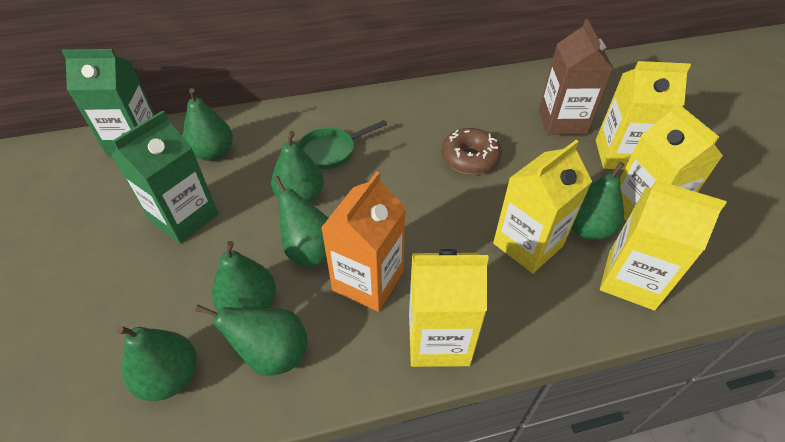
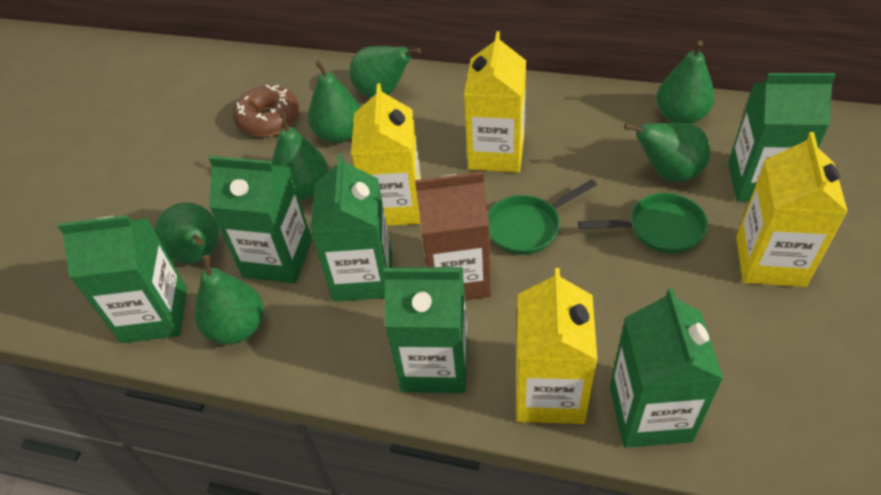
green carton: 2 -> 6
green pan: 1 -> 2
orange carton: 1 -> 0
yellow carton: 5 -> 4

